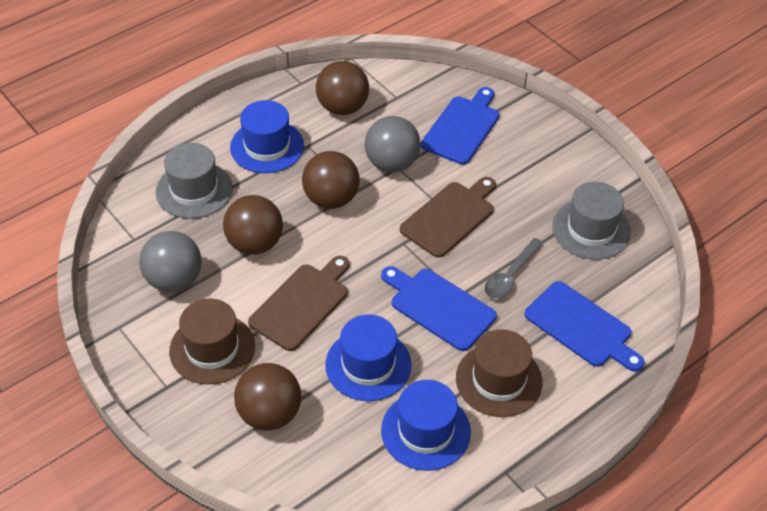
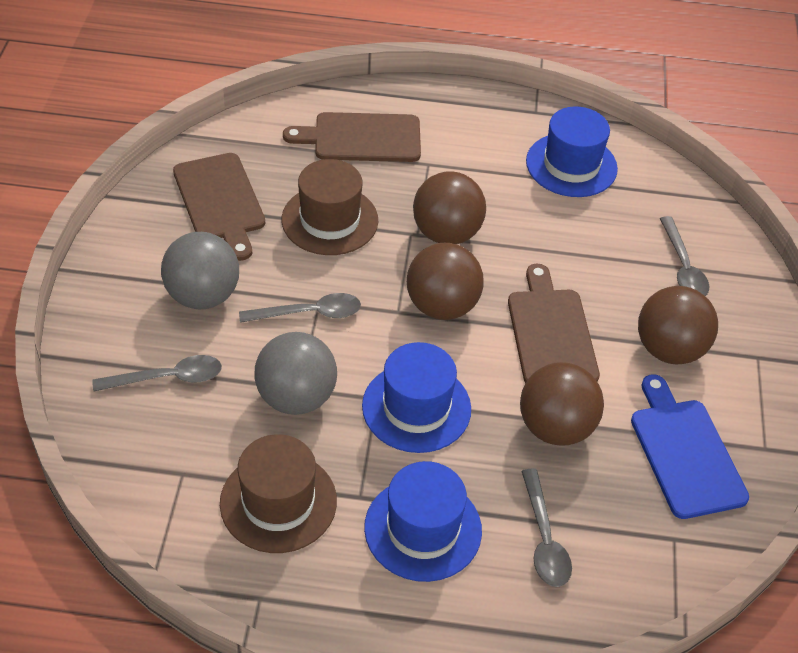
blue cutting board: 3 -> 1
brown cutting board: 2 -> 3
grey hat: 2 -> 0
grey spoon: 1 -> 4

